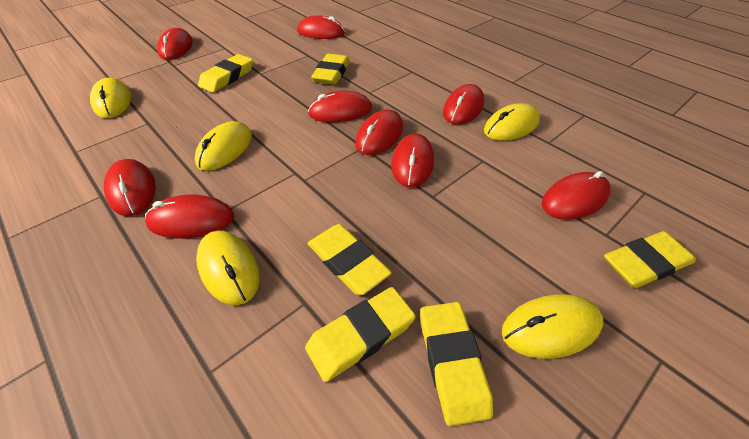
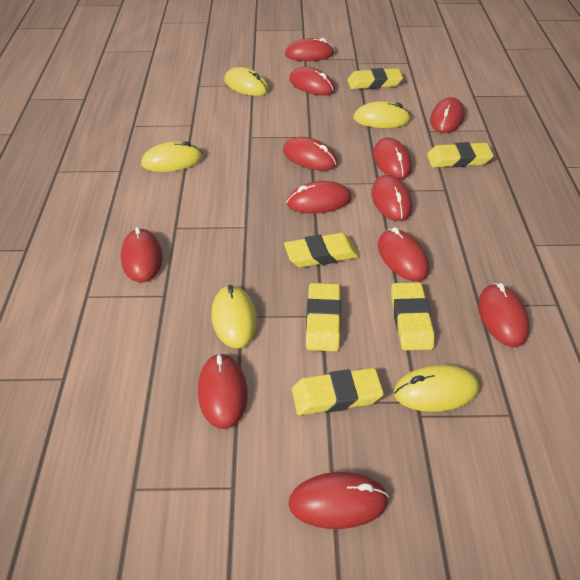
red mouse: 9 -> 12

